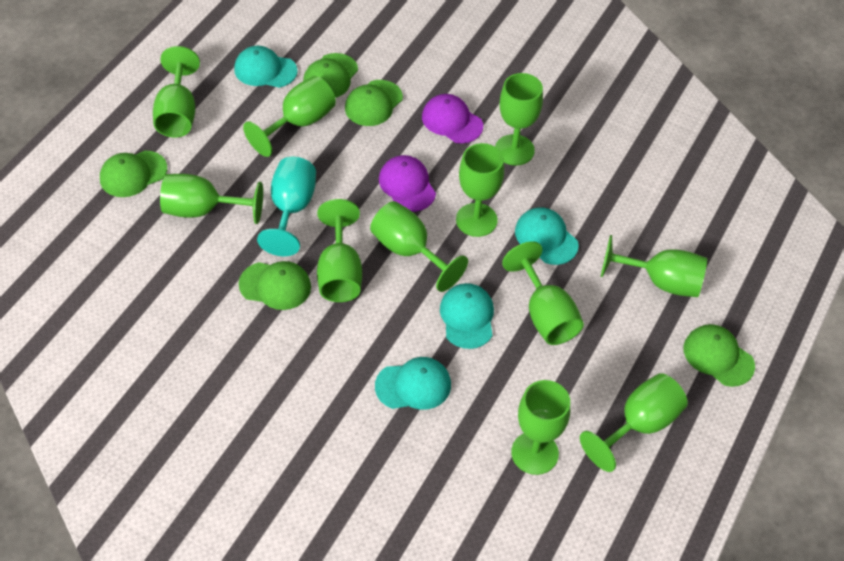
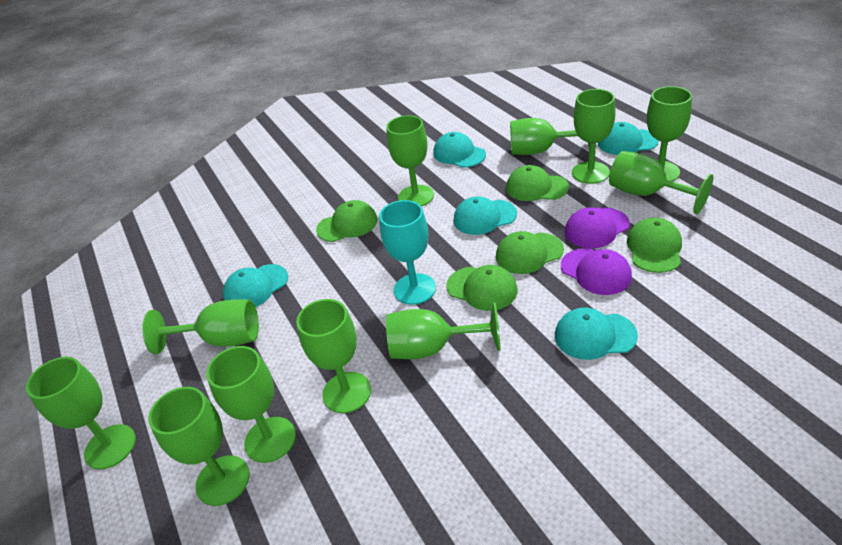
turquoise cap: 4 -> 5

